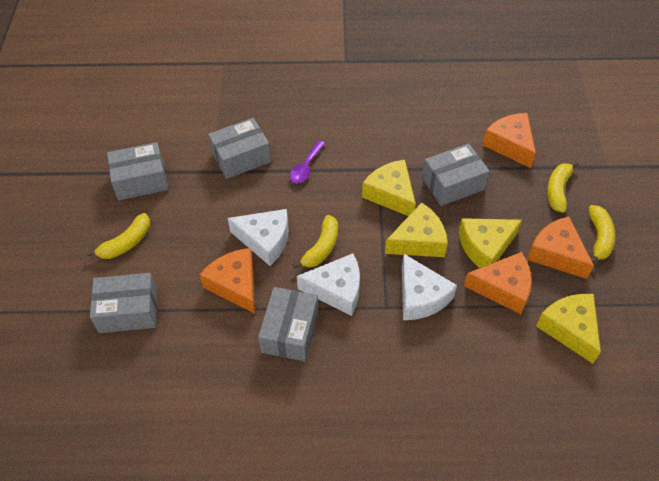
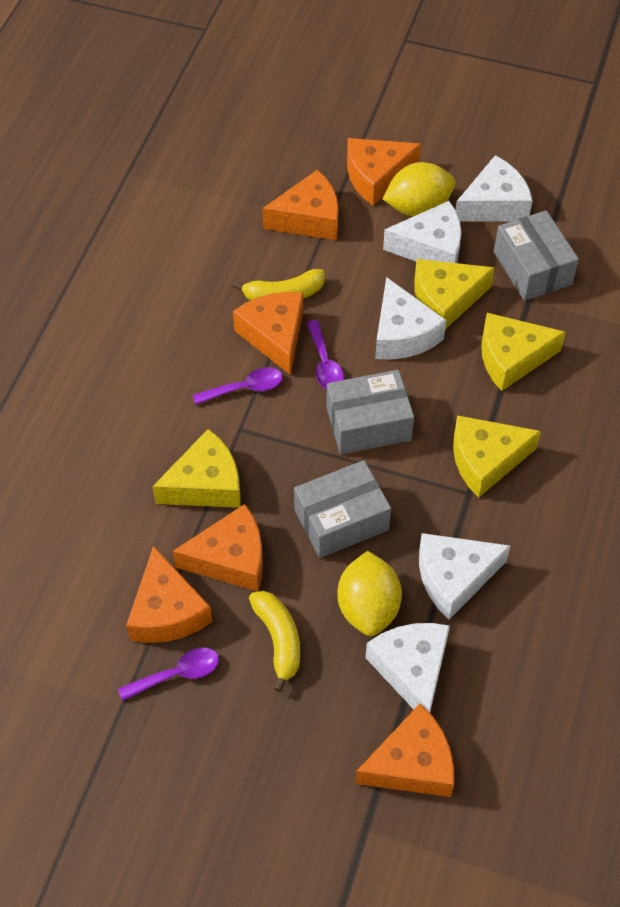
grey box: 5 -> 3
orange cheese: 4 -> 6
purple spoon: 1 -> 3
white cheese: 3 -> 5
yellow banana: 4 -> 2
yellow lemon: 0 -> 2

